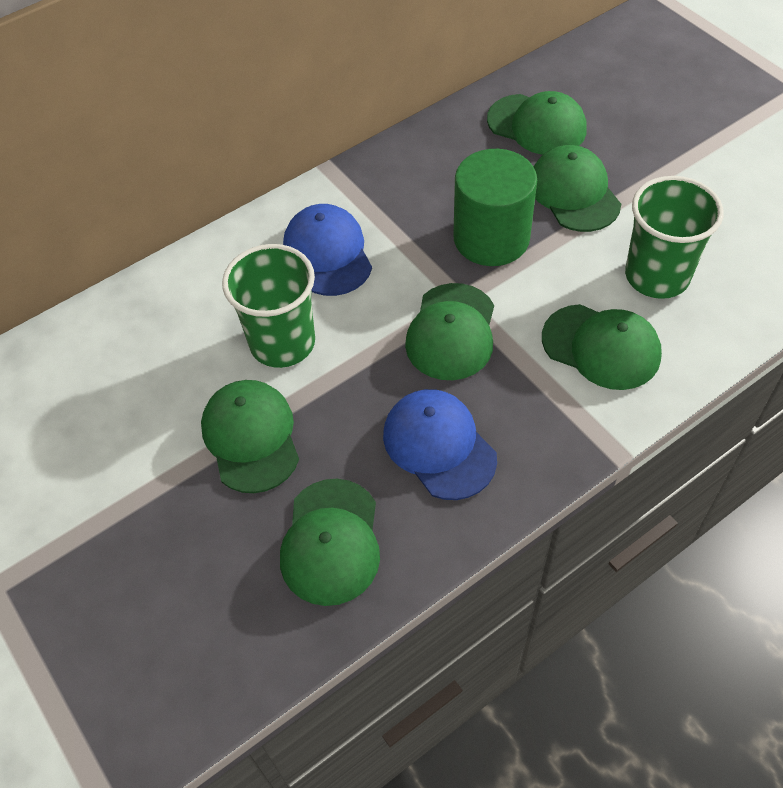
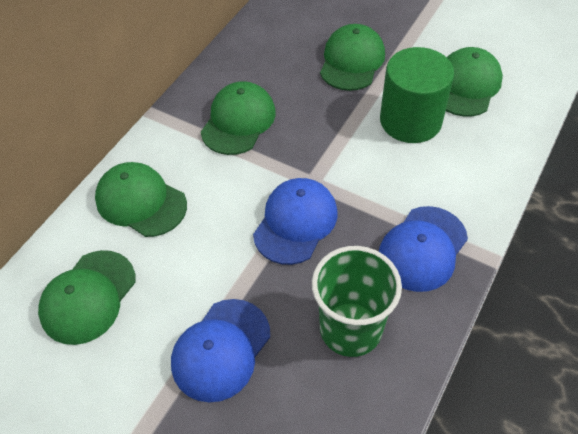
blue cap: 2 -> 3
green cap: 6 -> 5
green cup: 2 -> 1

